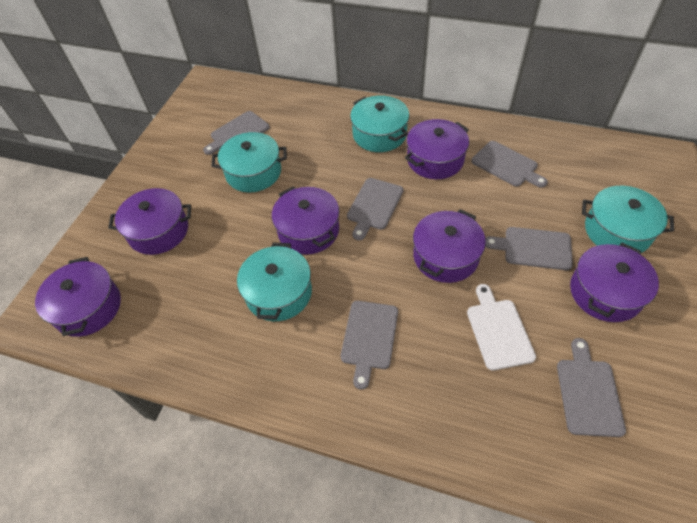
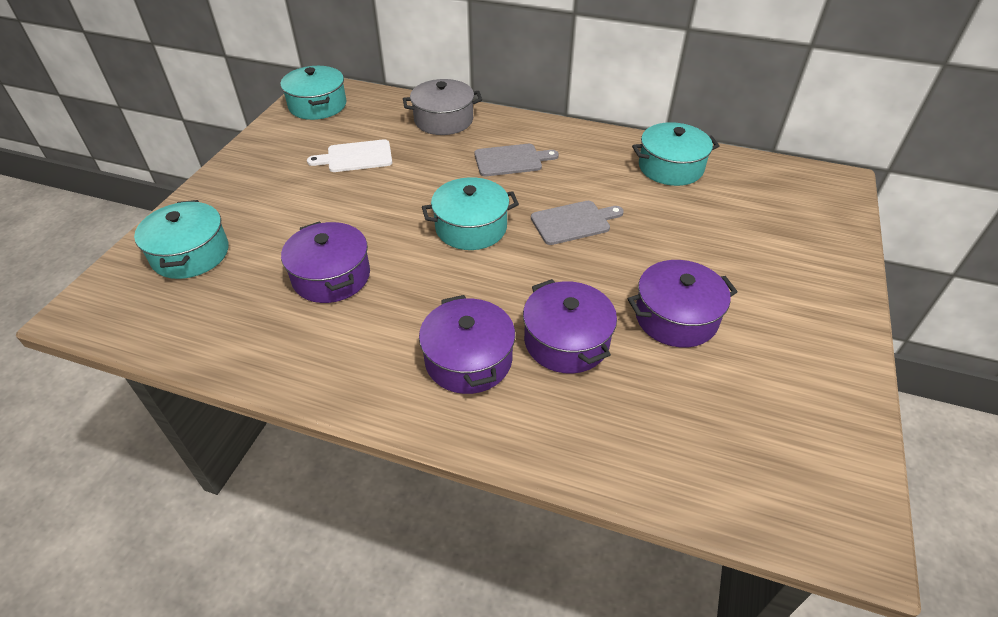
grey cutting board: 6 -> 2
grey pot: 0 -> 1
purple pot: 6 -> 4

